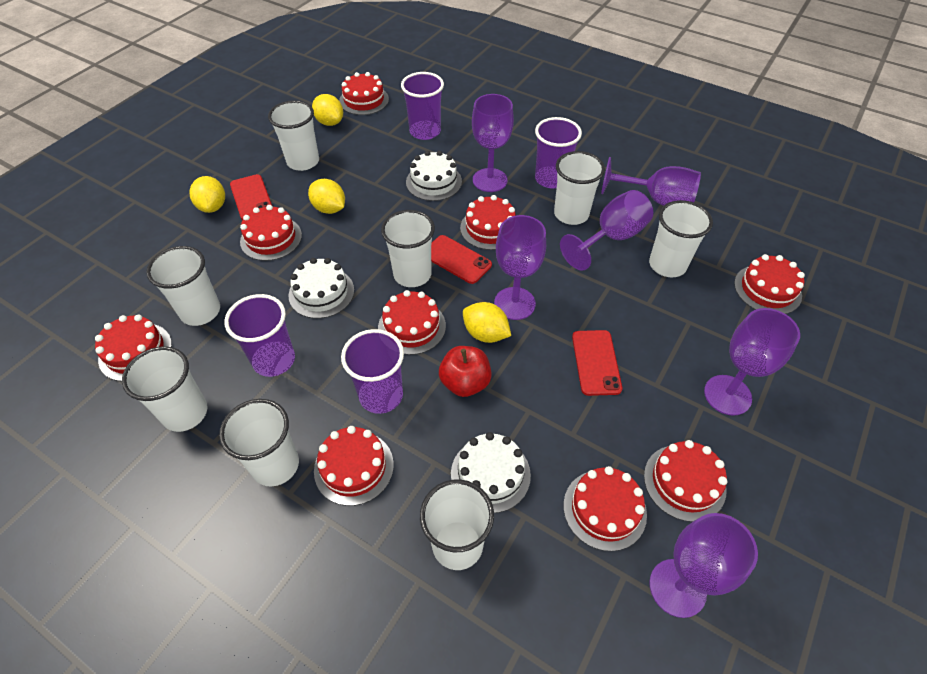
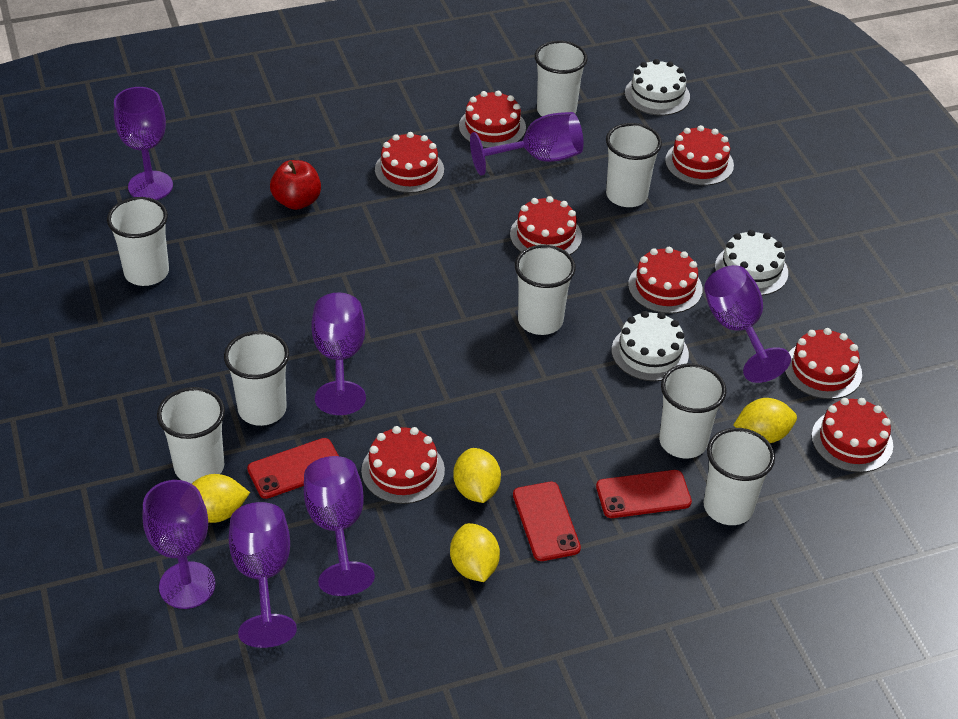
purple cup: 4 -> 0
purple goblet: 6 -> 7
red cake: 9 -> 8

